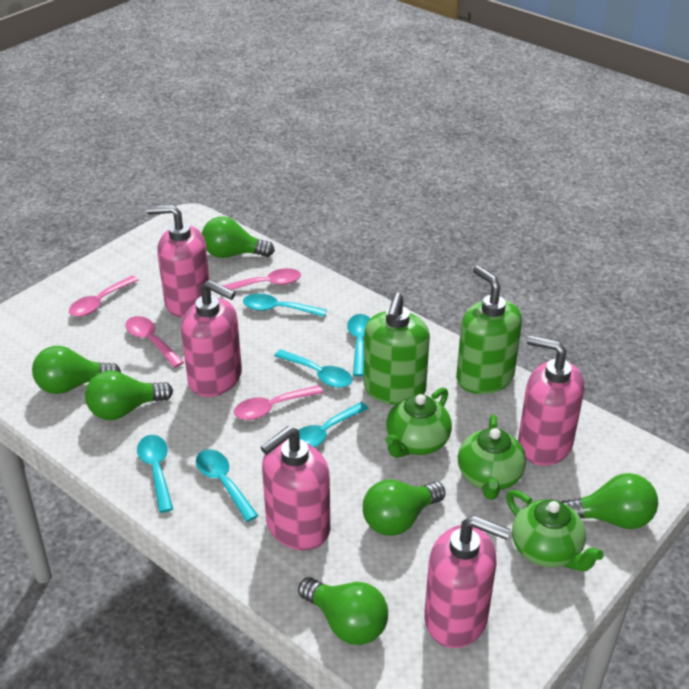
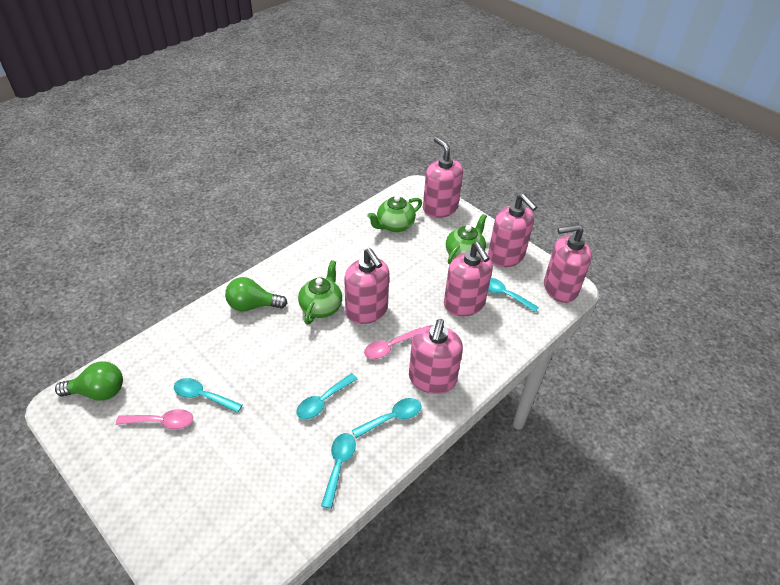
green light bulb: 6 -> 2
green soap dispenser: 2 -> 0
pink soap dispenser: 5 -> 6
pink spoon: 4 -> 2
turquoise spoon: 6 -> 5

